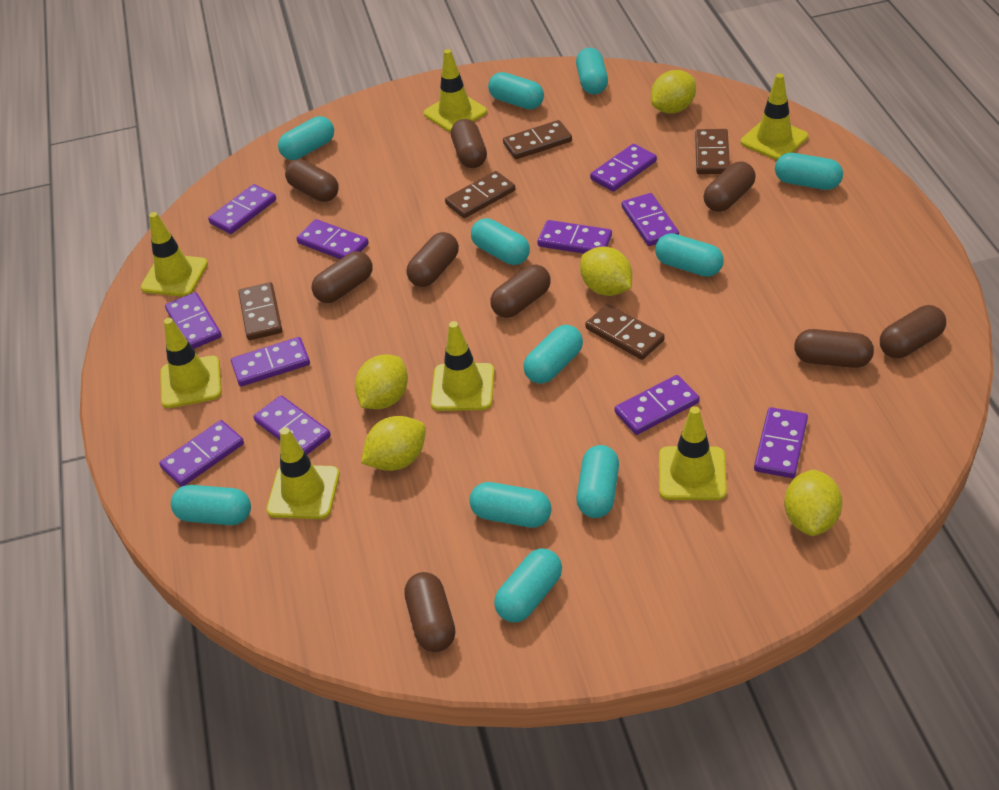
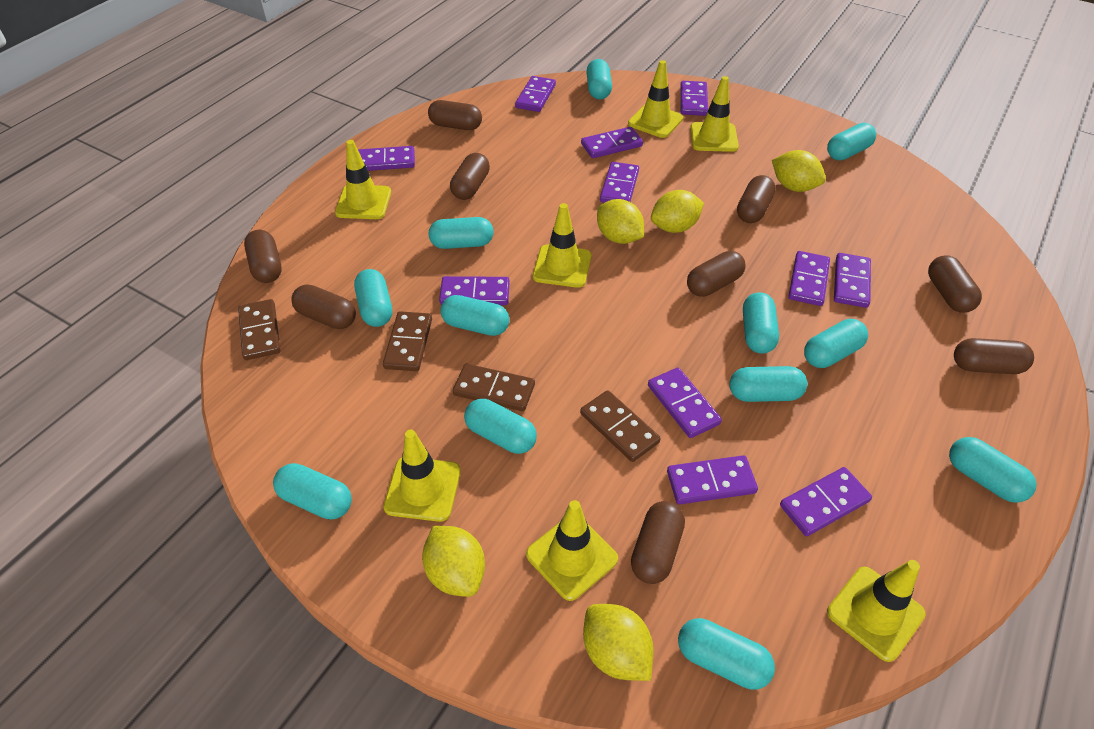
brown domino: 5 -> 4
turquoise capsule: 11 -> 12

